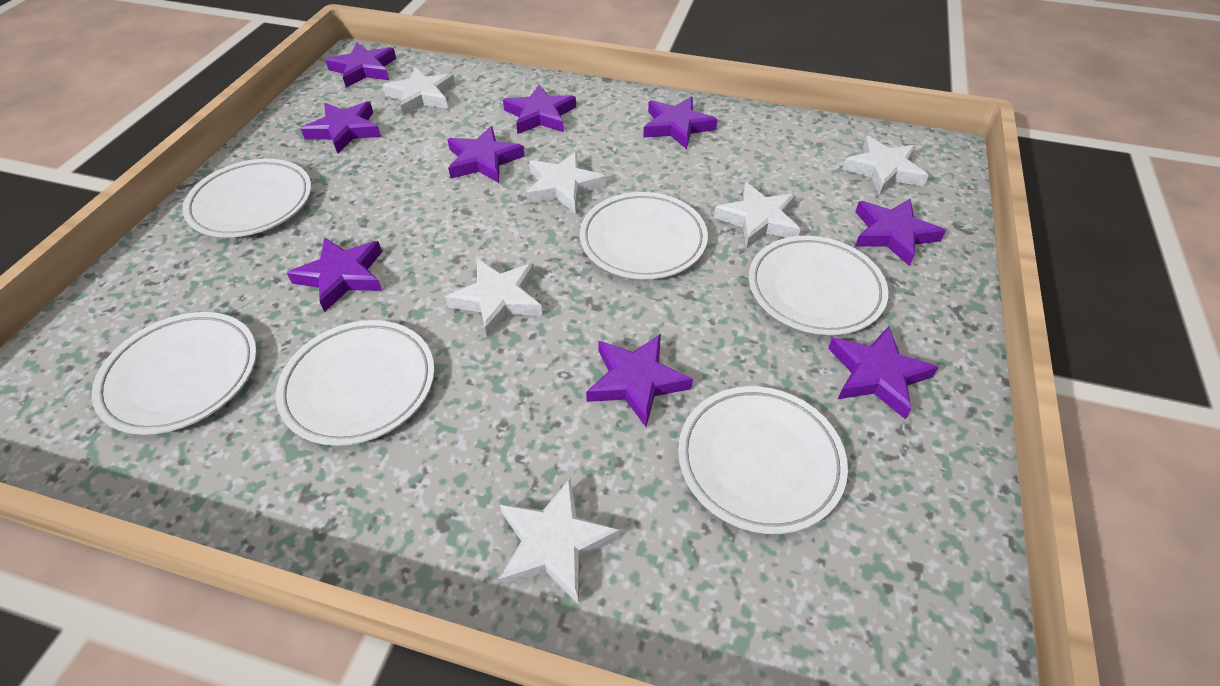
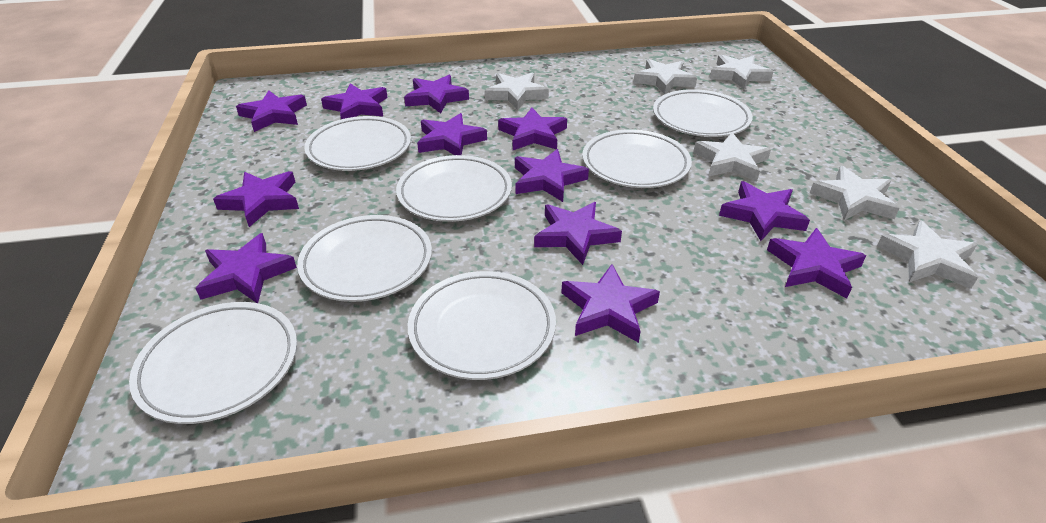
purple star: 9 -> 12
white plate: 6 -> 7

